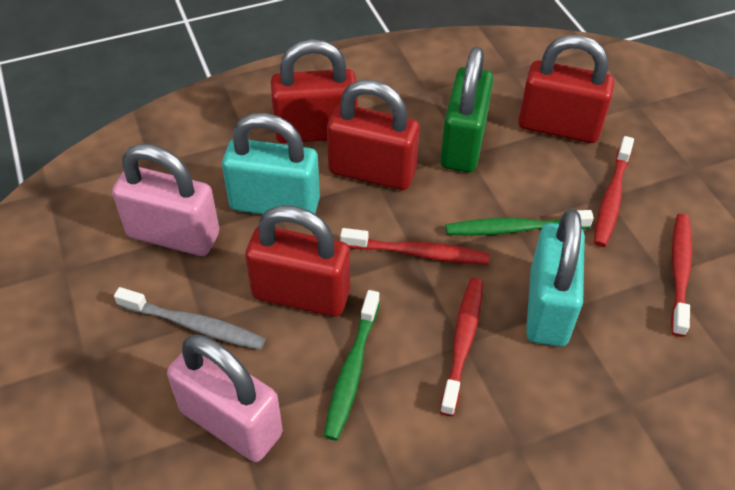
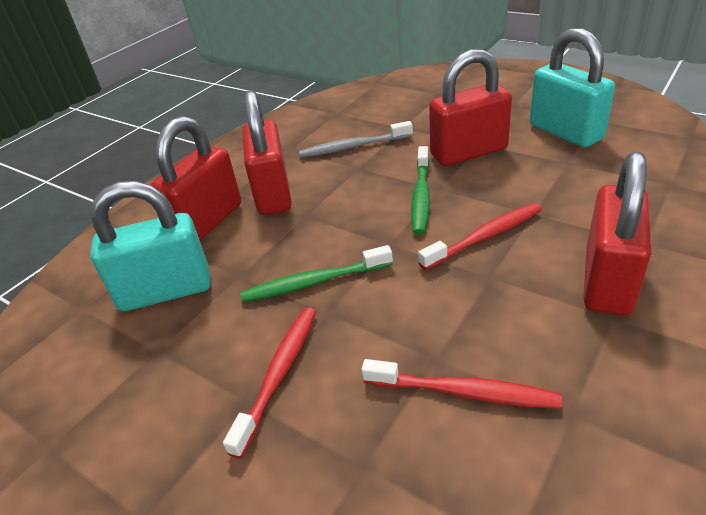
green padlock: 1 -> 0
pink padlock: 2 -> 0
red toothbrush: 4 -> 3

